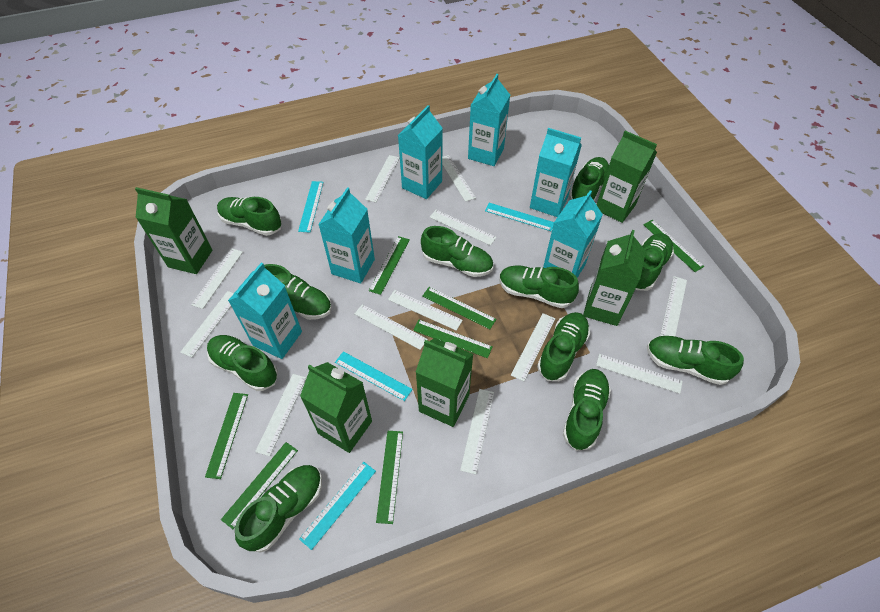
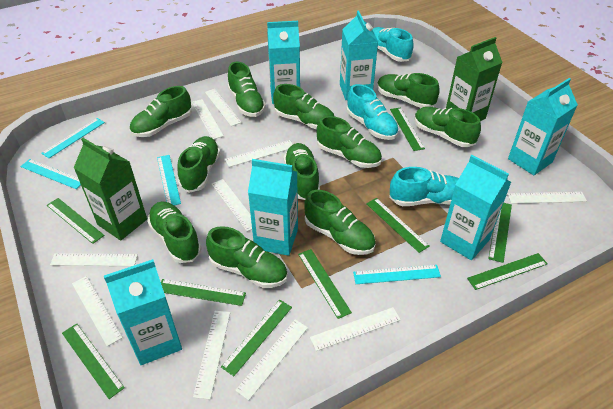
green carton: 5 -> 2
green ruler: 7 -> 9
turquoise shoe: 0 -> 3
white ruler: 12 -> 10

